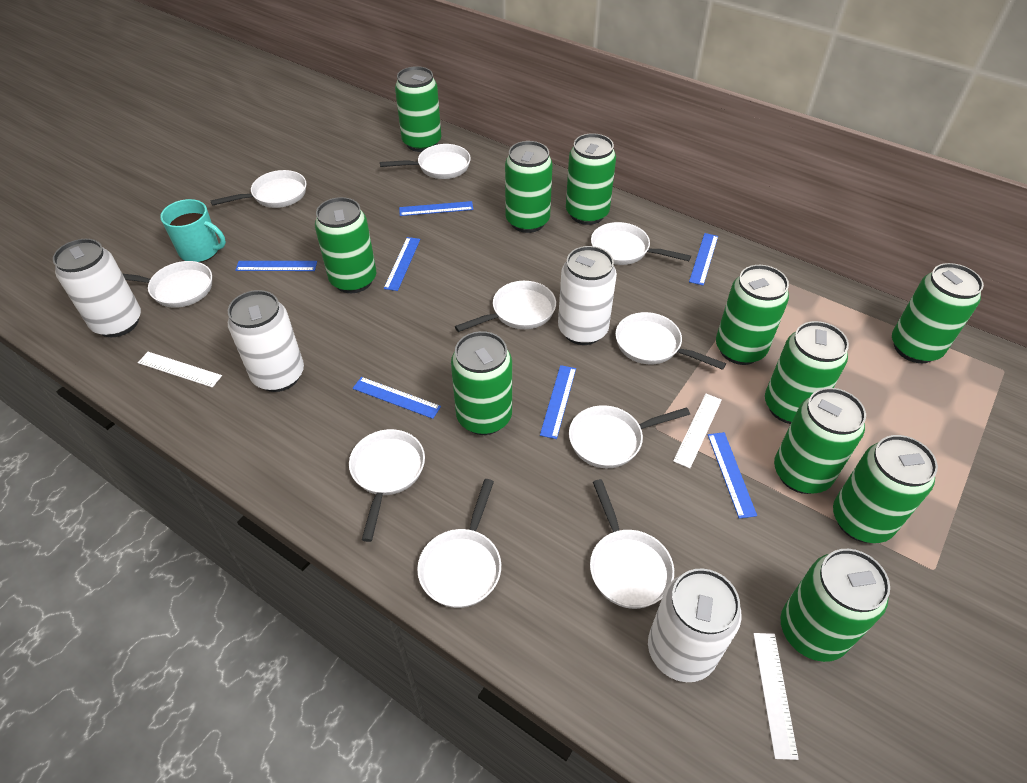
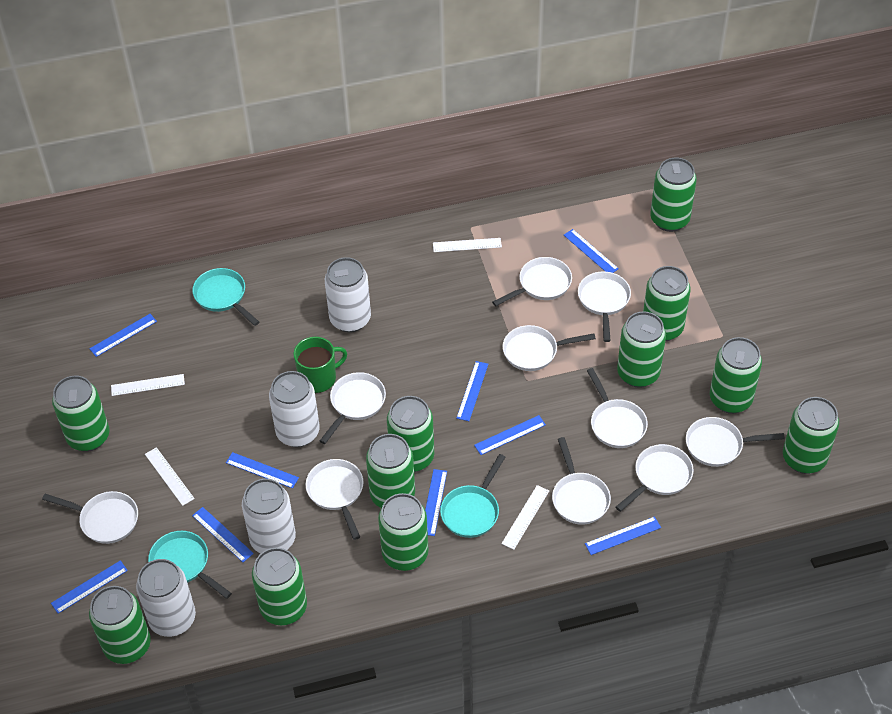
blue ruler: 7 -> 9
green mug: 0 -> 1
turquoise mug: 1 -> 0
turquoise pan: 0 -> 3
white ruler: 3 -> 4

